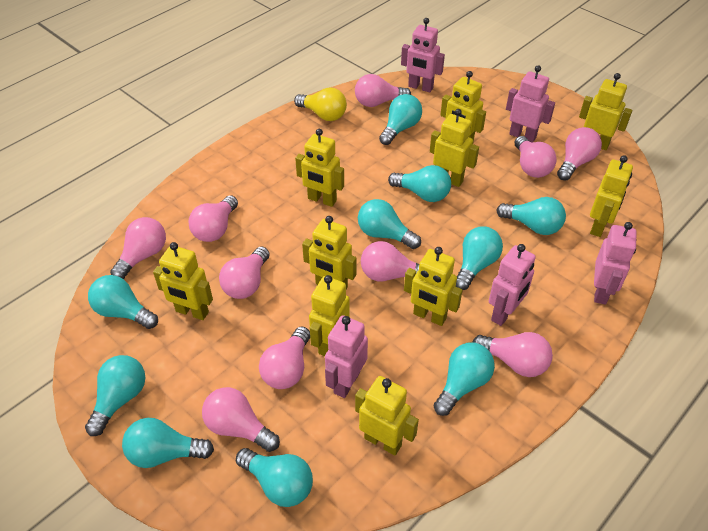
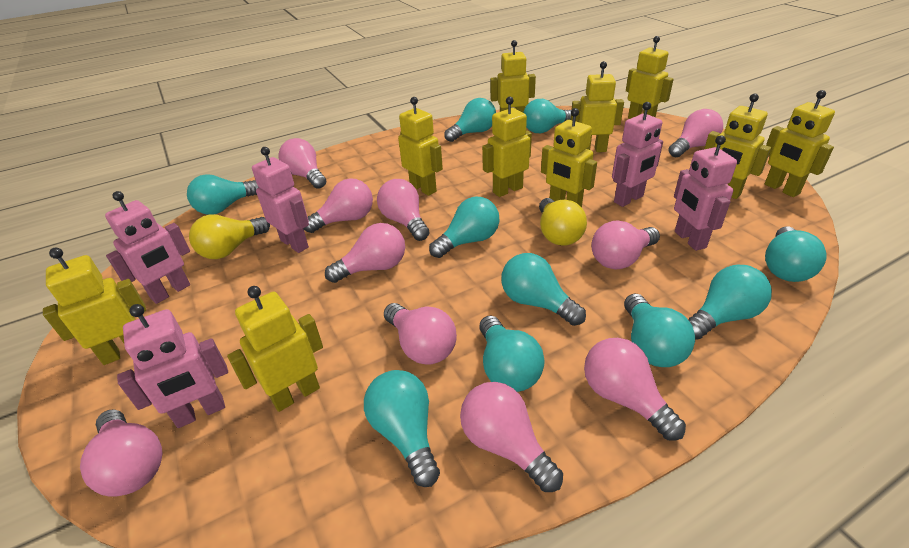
yellow light bulb: 1 -> 2

